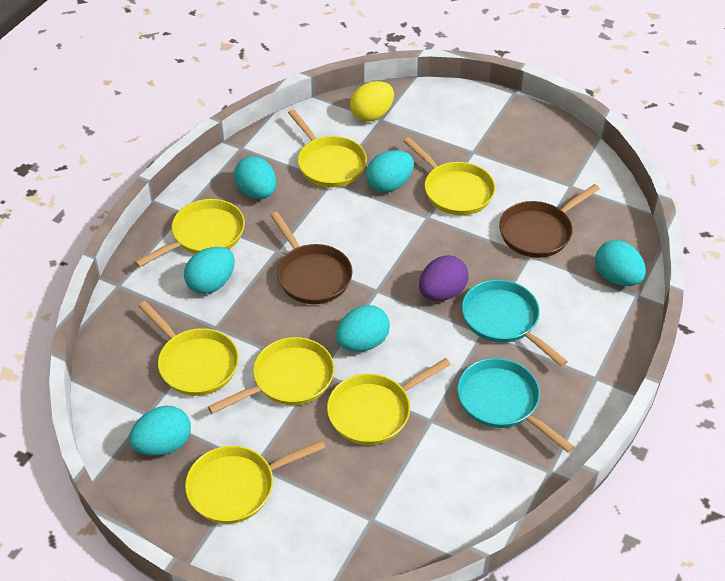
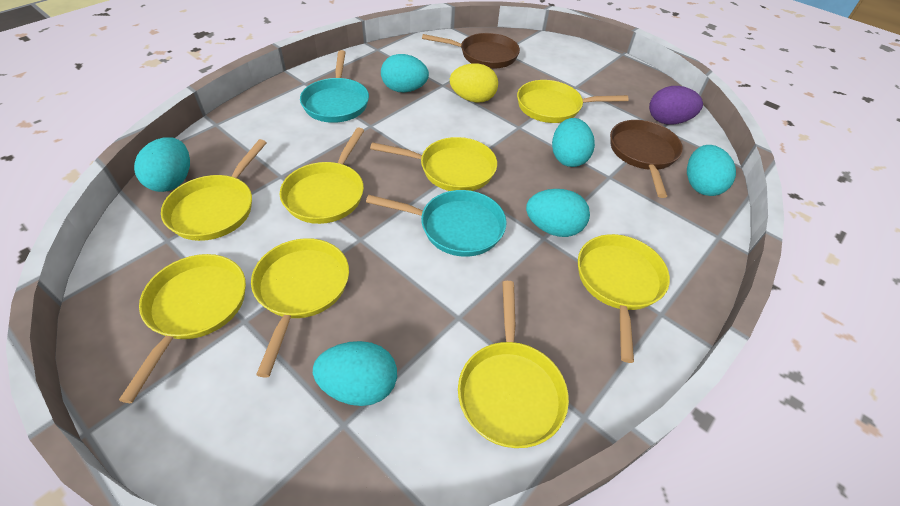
yellow pan: 7 -> 8

